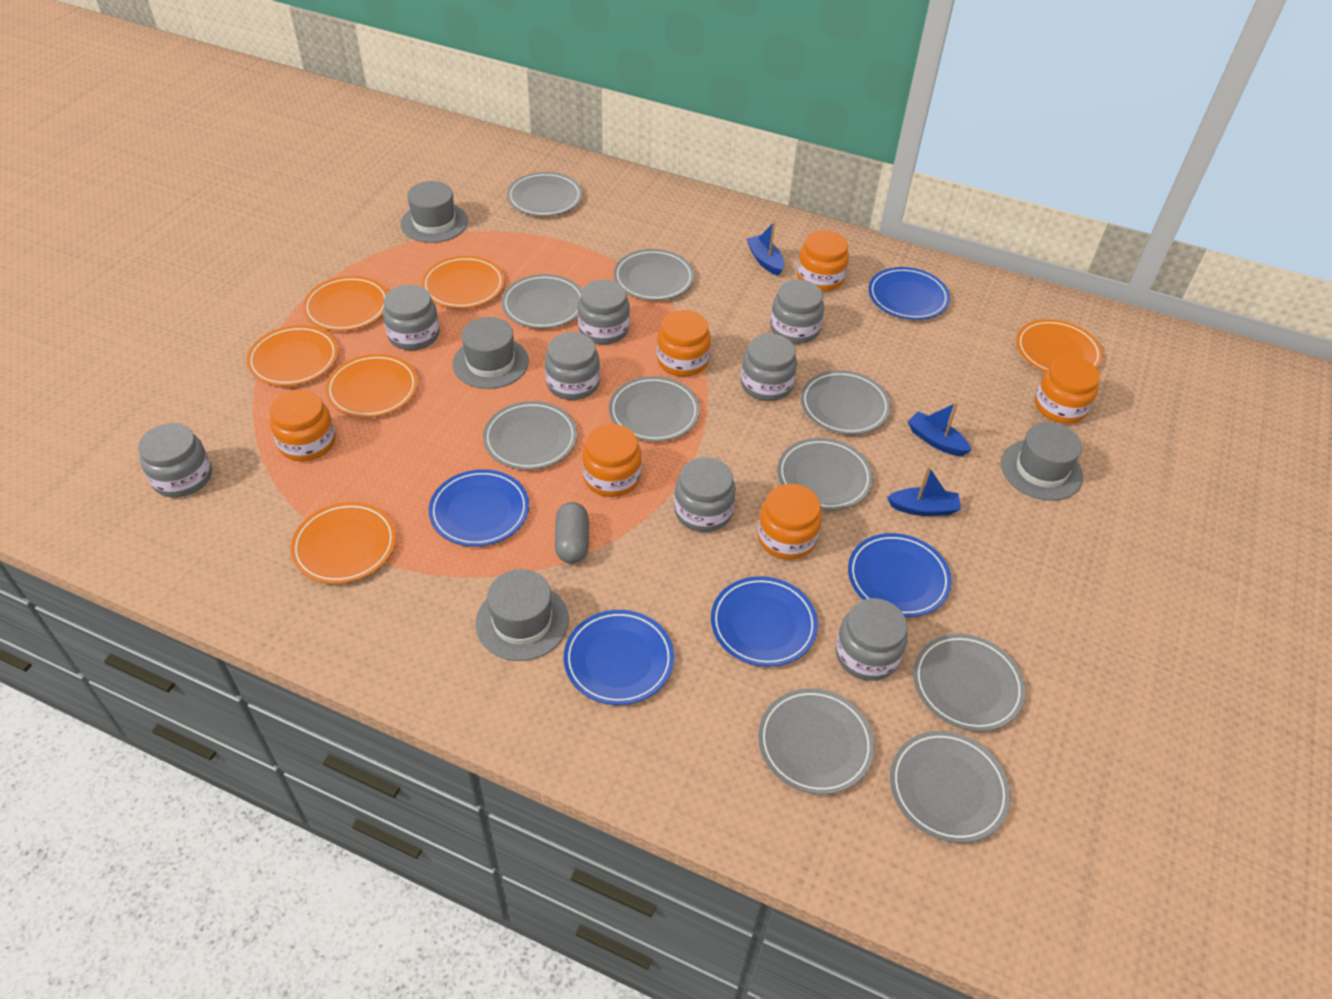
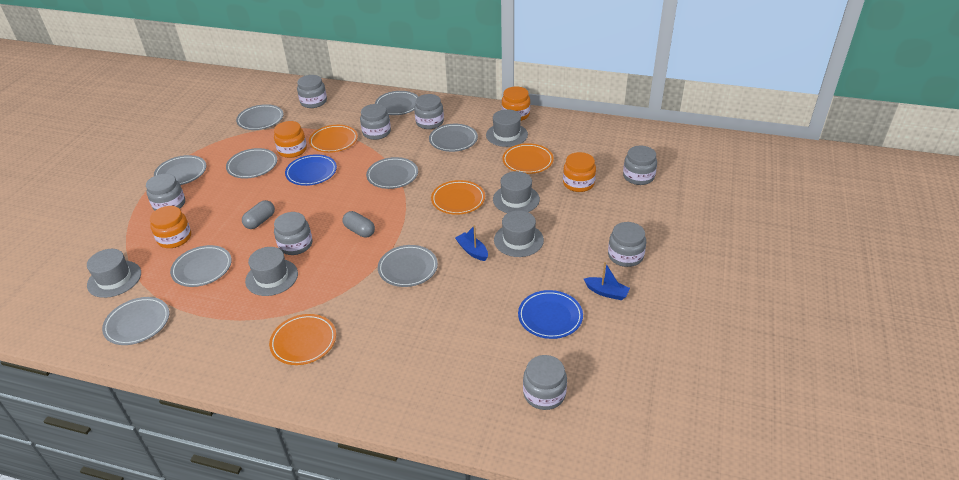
blue boat: 3 -> 2
blue plate: 5 -> 2
grey capsule: 1 -> 2
grey hat: 4 -> 5
grey plate: 10 -> 9
orange jar: 6 -> 4
orange plate: 6 -> 4

